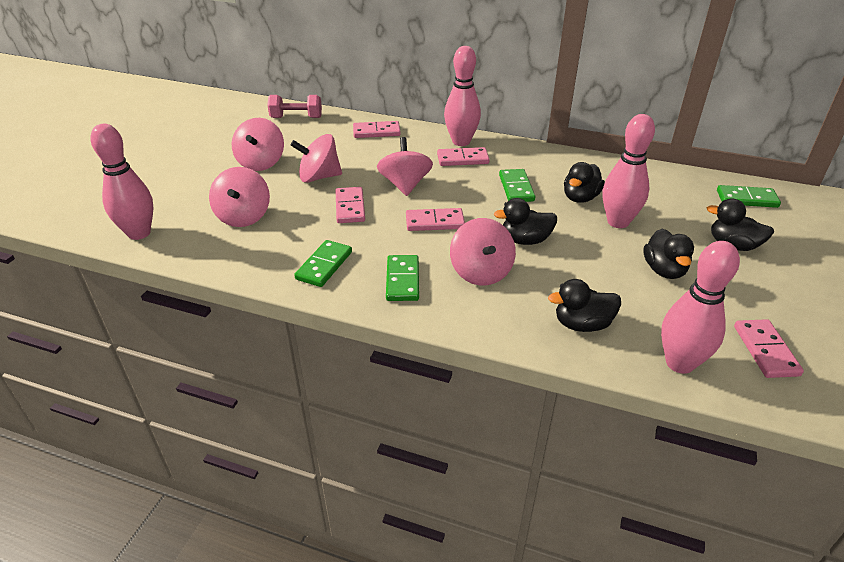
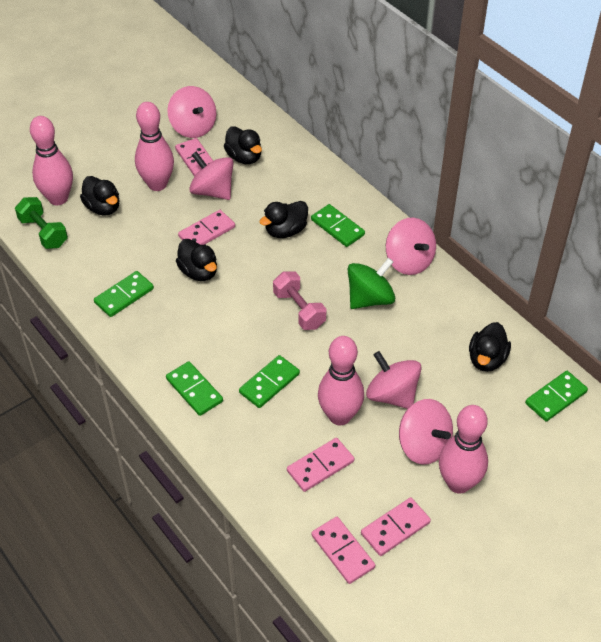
green domino: 4 -> 5
green dumbbell: 0 -> 1
green spinning top: 0 -> 1

